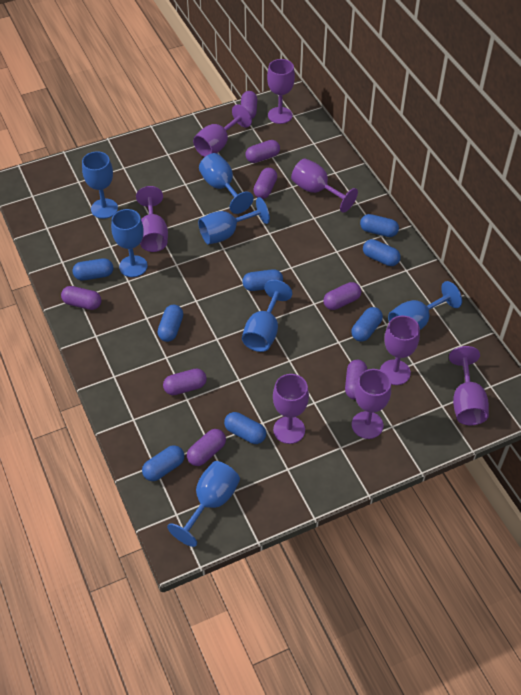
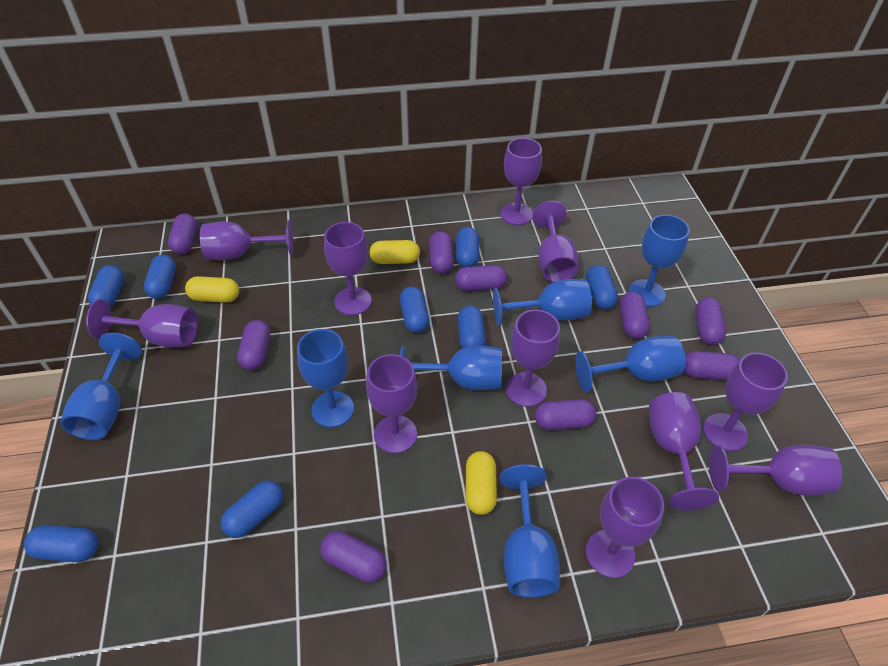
purple capsule: 8 -> 9
purple goblet: 8 -> 11
yellow capsule: 0 -> 3

